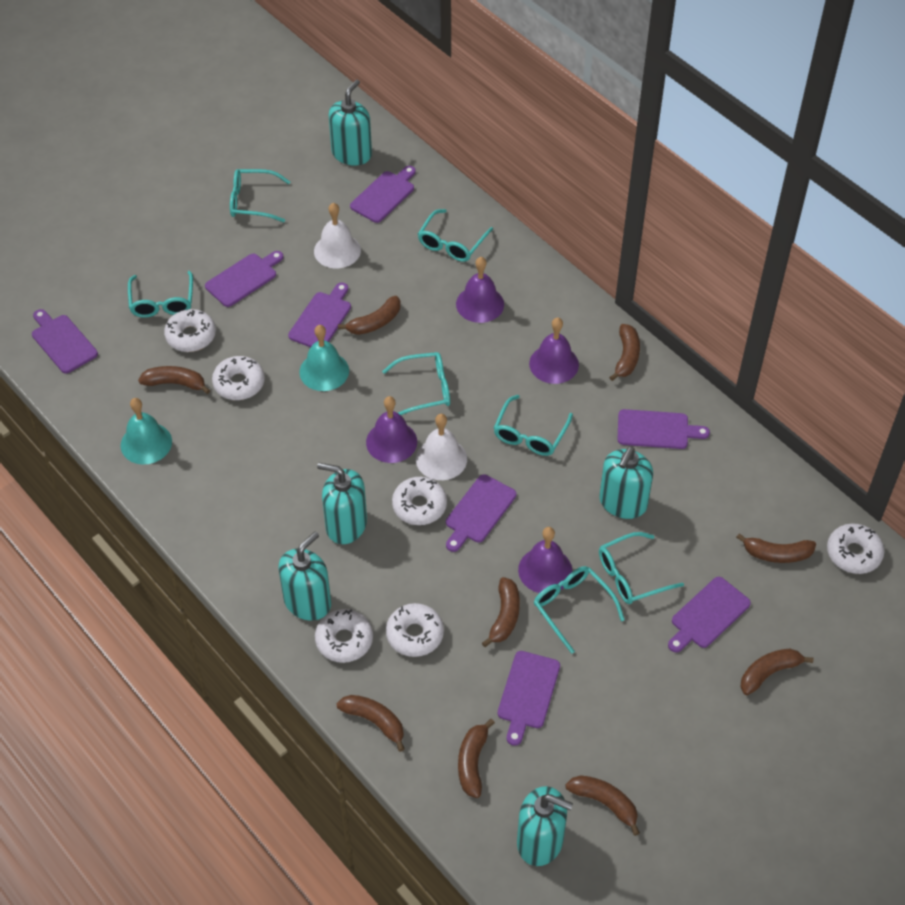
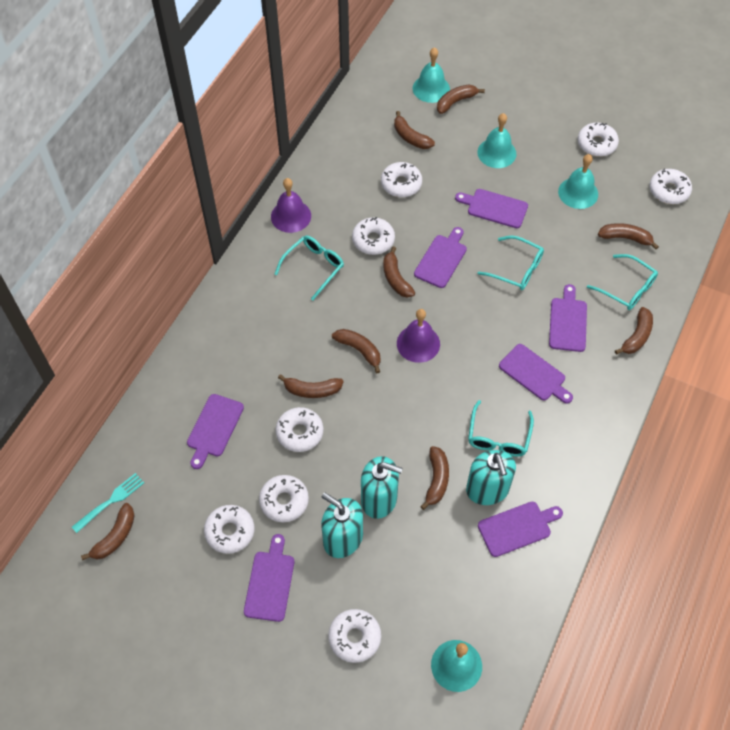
purple bell: 4 -> 2
purple cutting board: 8 -> 7
turquoise bell: 2 -> 4
turquoise fork: 0 -> 1
turquoise glasses: 7 -> 4
turquoise soap dispenser: 5 -> 3
white bell: 2 -> 0
white donut: 6 -> 8

